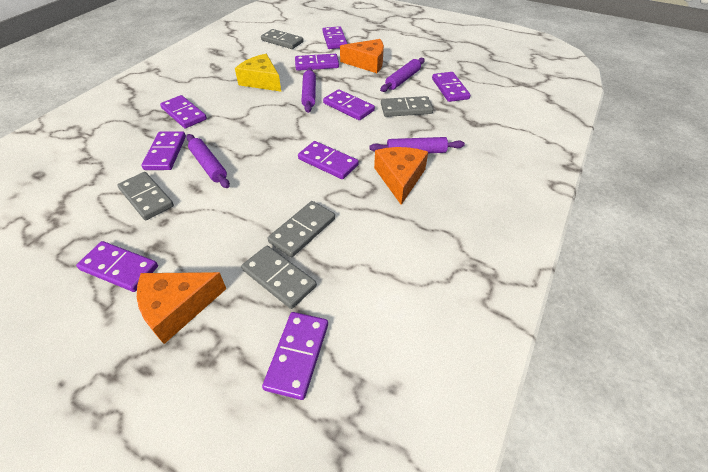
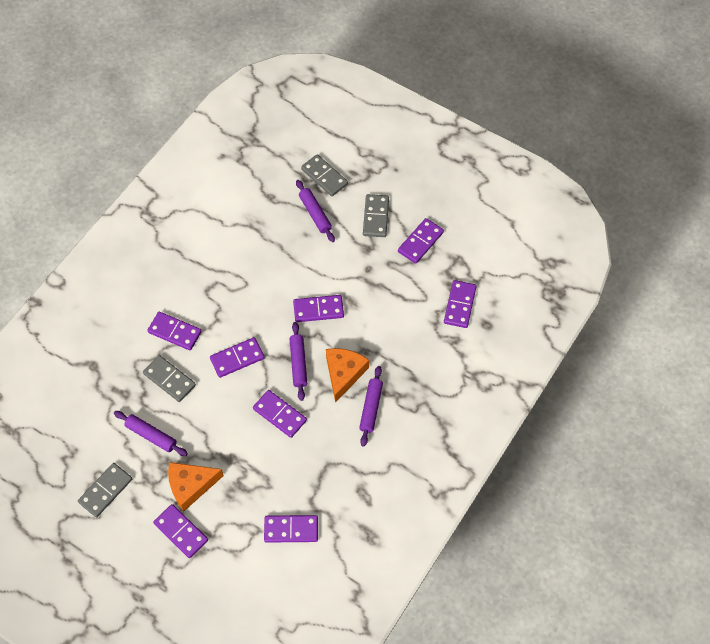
grey domino: 5 -> 4
orange cheese: 3 -> 2
purple domino: 9 -> 8
yellow cheese: 1 -> 0

